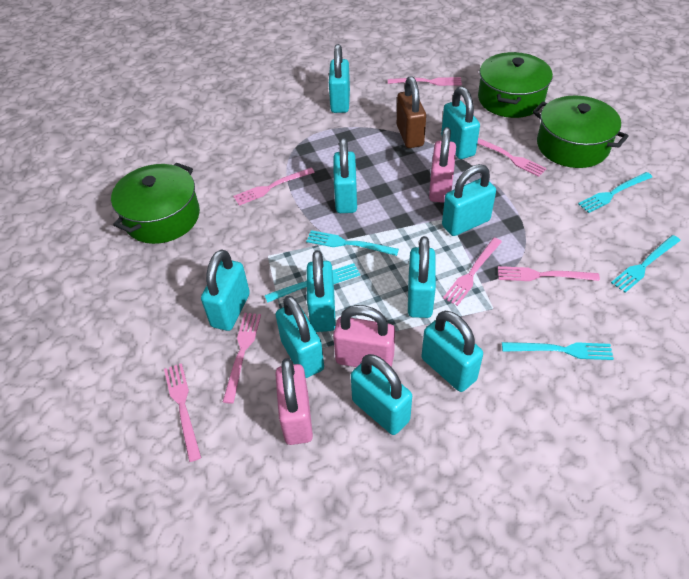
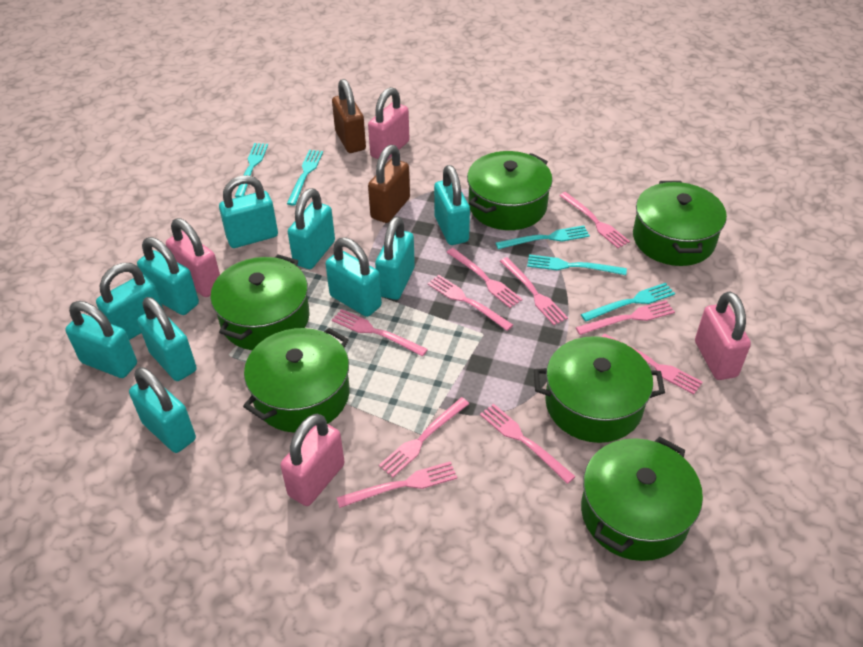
brown padlock: 1 -> 2
green pot: 3 -> 6
pink fork: 7 -> 10
pink padlock: 3 -> 4

